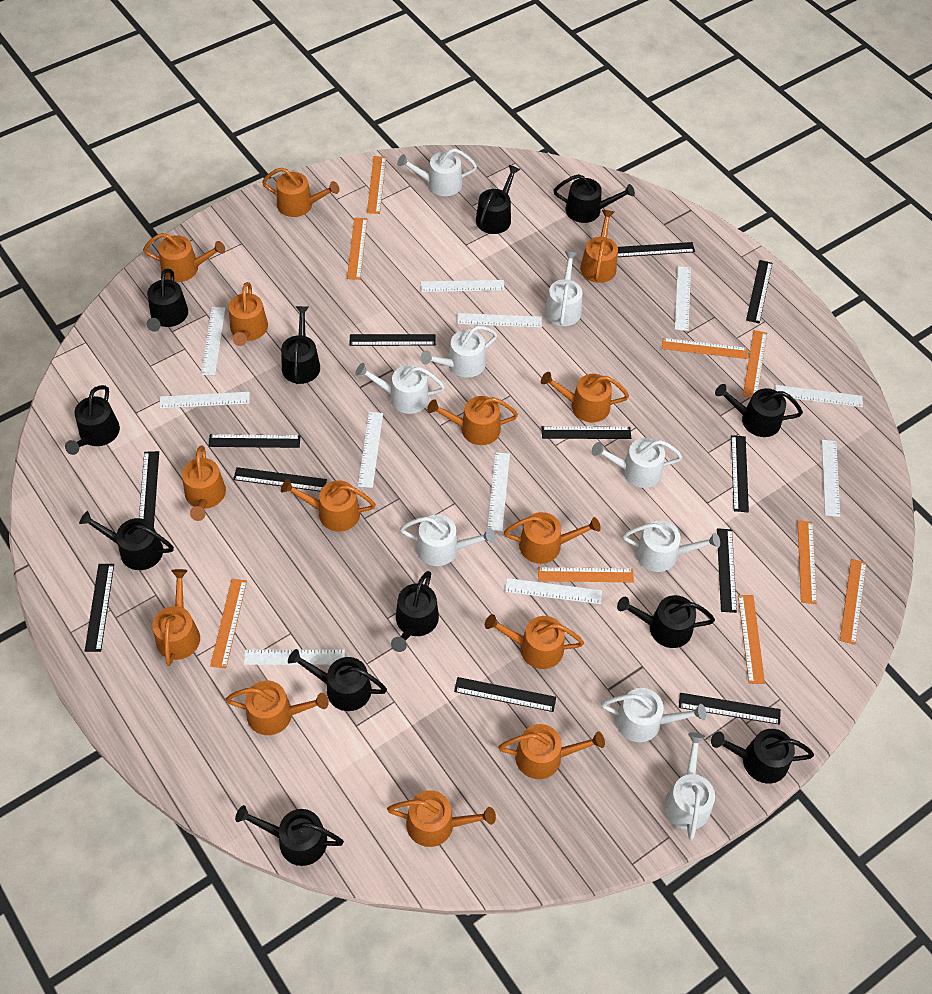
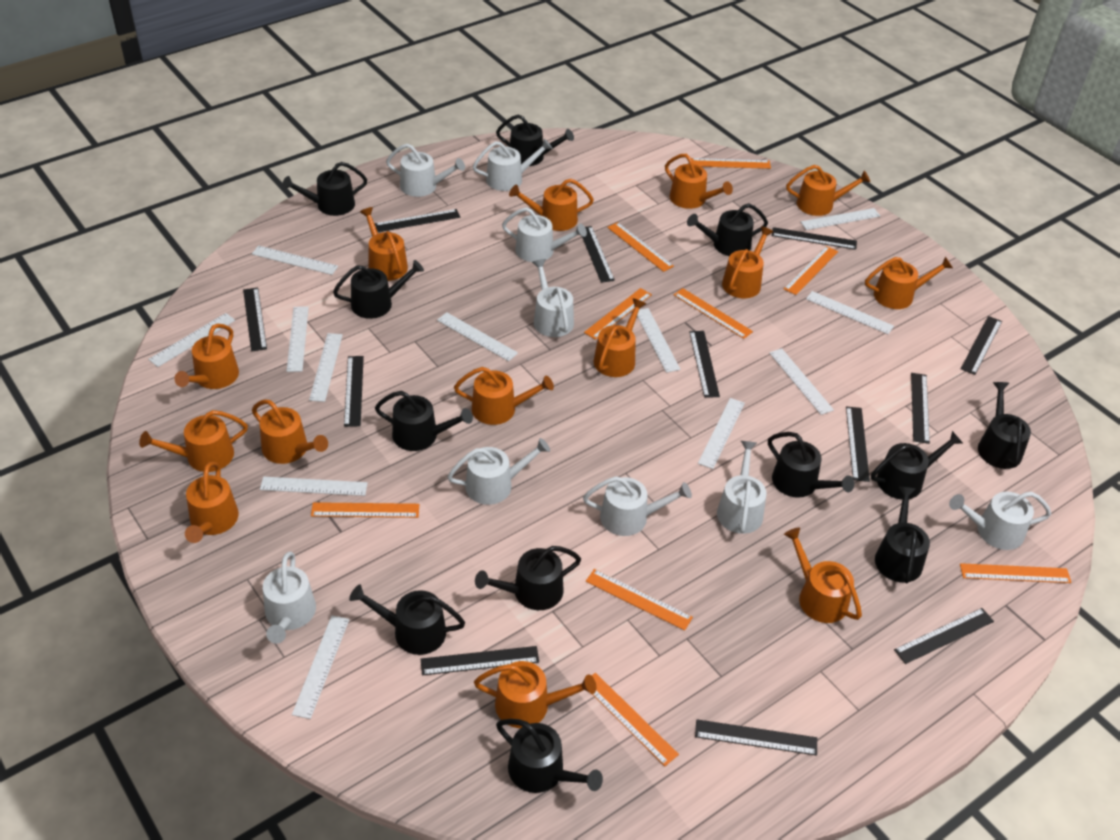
white ruler: 11 -> 12

